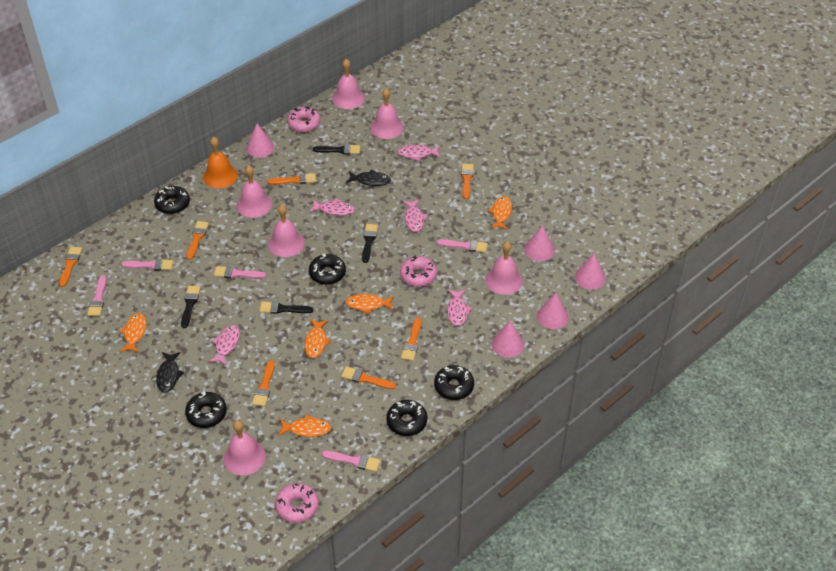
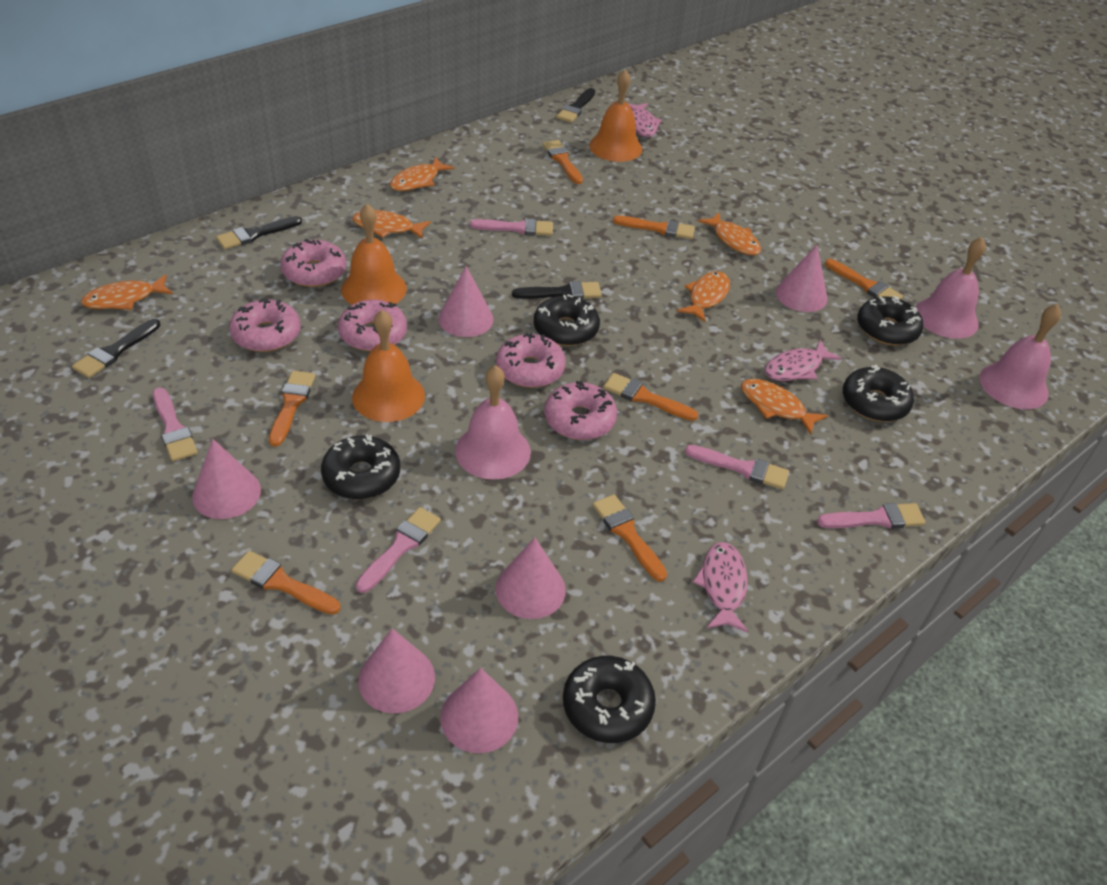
black fish: 2 -> 0
orange bell: 1 -> 3
orange fish: 5 -> 6
pink bell: 6 -> 3
pink cone: 5 -> 6
pink donut: 3 -> 5
pink fish: 5 -> 3

